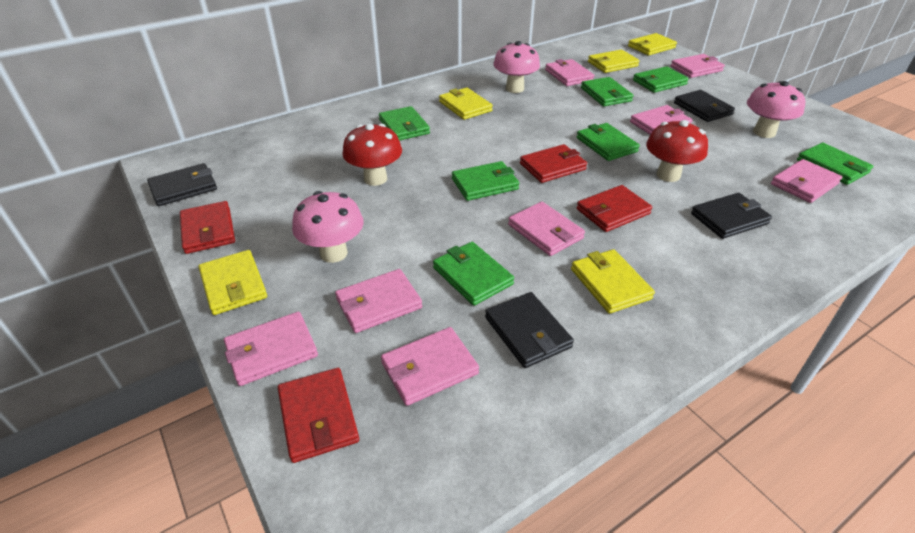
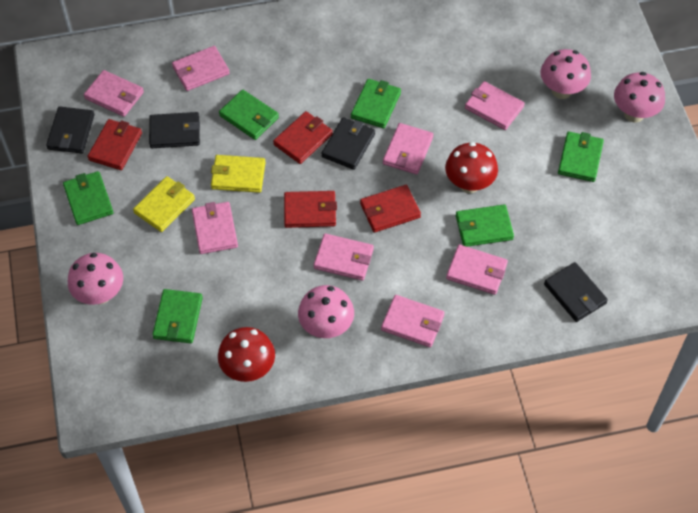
green wallet: 7 -> 6
pink mushroom: 3 -> 4
yellow wallet: 5 -> 2

